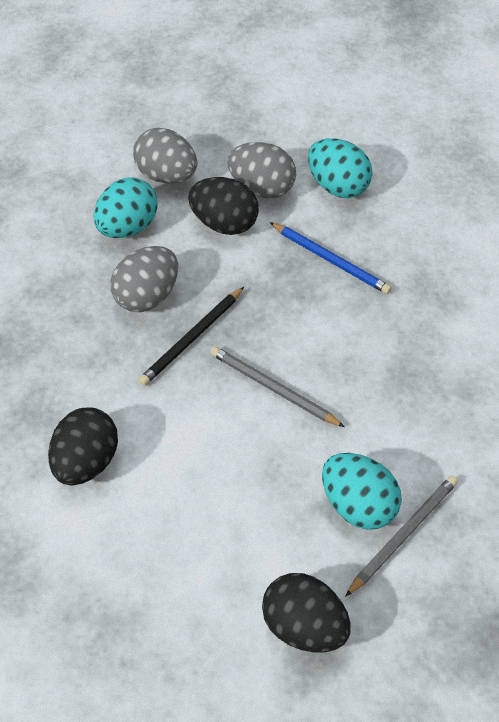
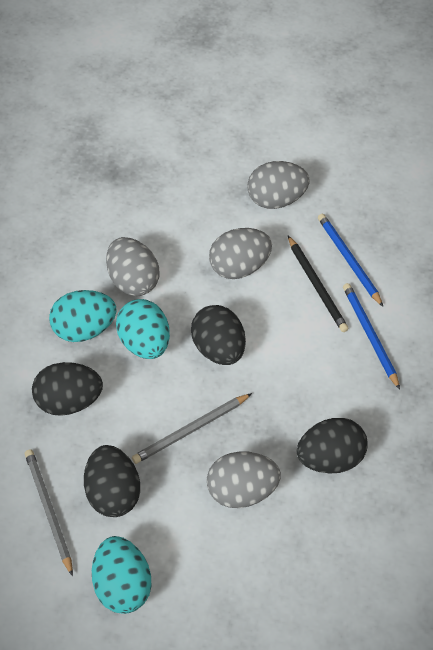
black egg: 3 -> 4
blue pencil: 1 -> 2
grey egg: 3 -> 4

